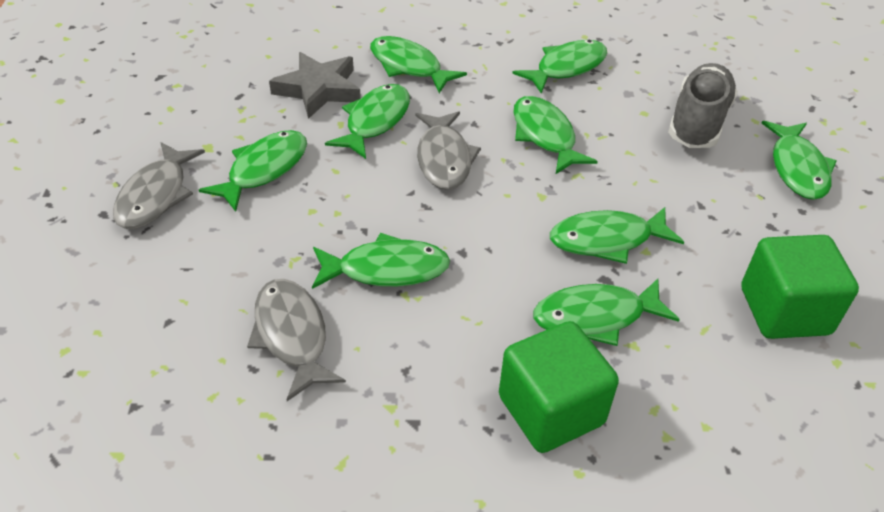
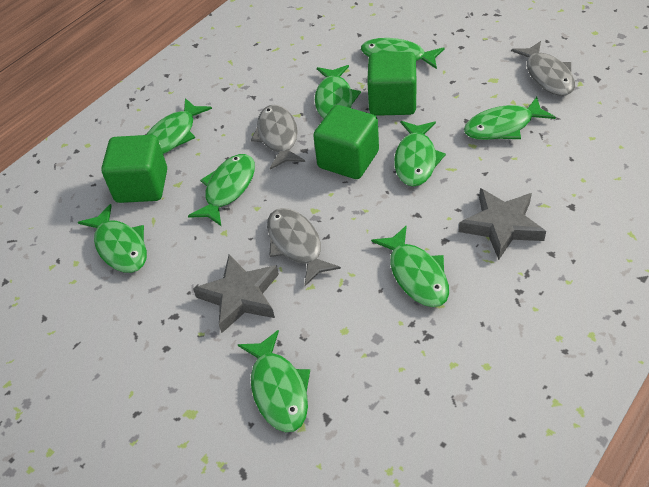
green cube: 2 -> 3
grey shoe: 1 -> 0
grey star: 1 -> 2

